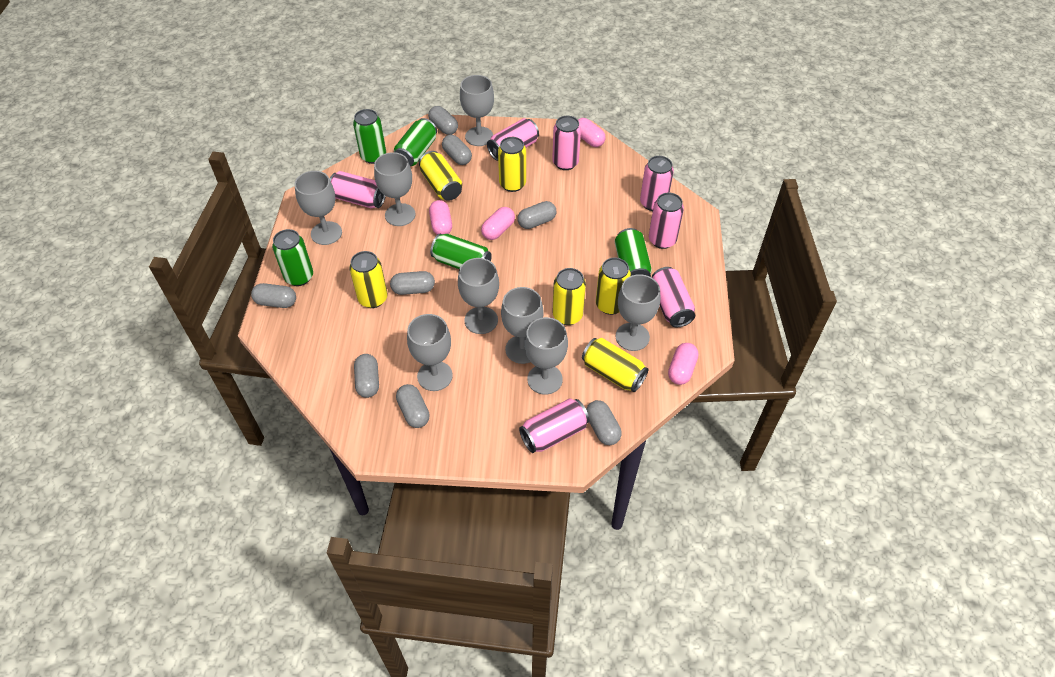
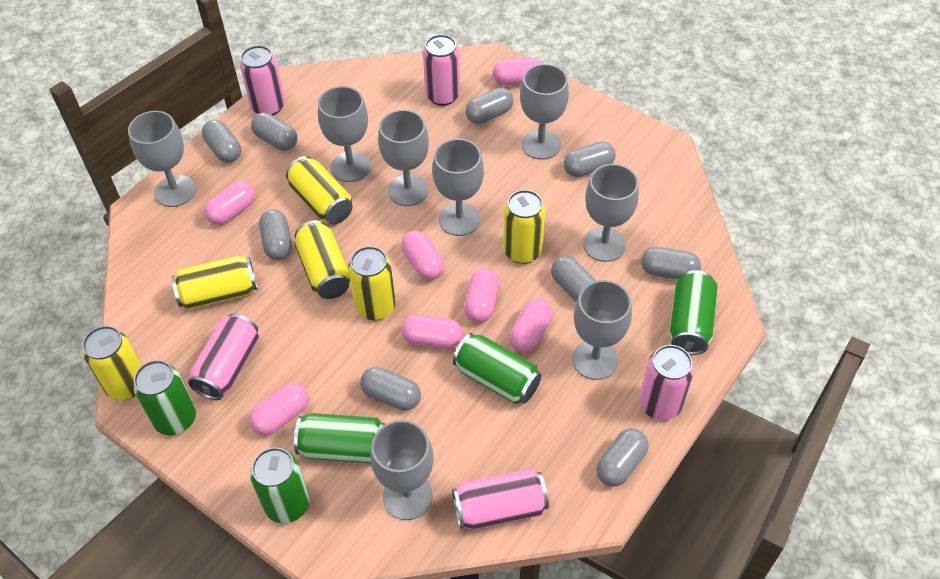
grey capsule: 8 -> 9
pink can: 7 -> 5
pink capsule: 4 -> 7

